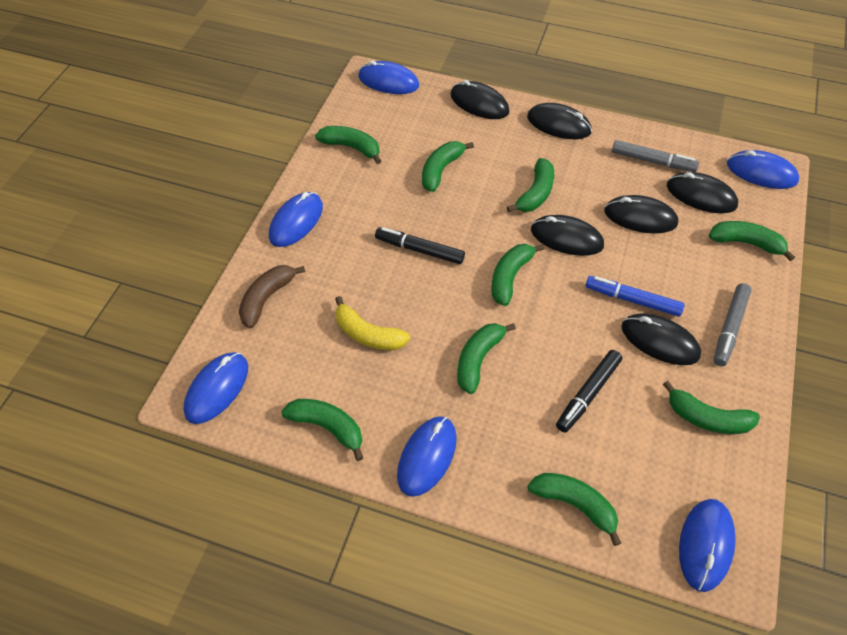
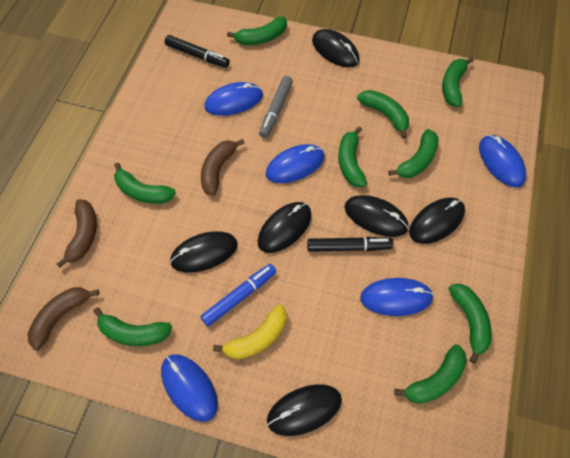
blue mouse: 6 -> 5
brown banana: 1 -> 3
grey marker: 2 -> 1

